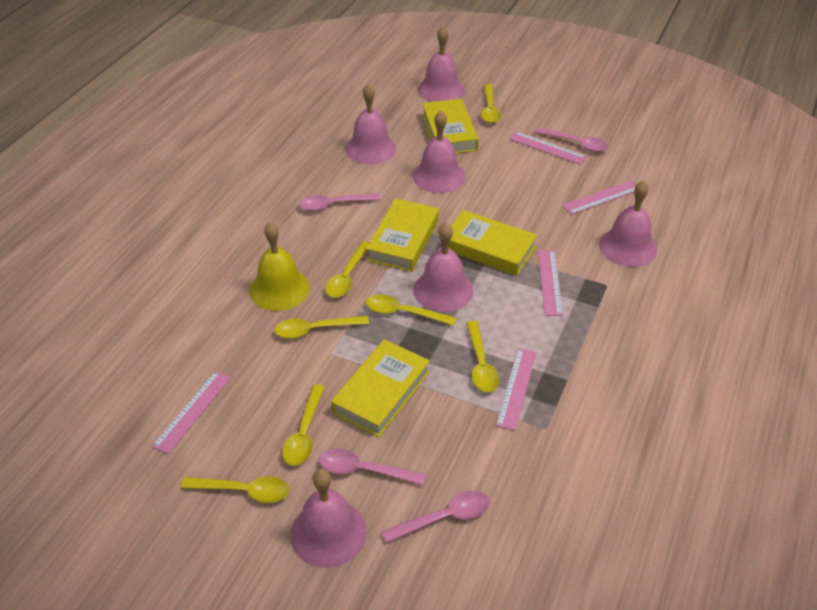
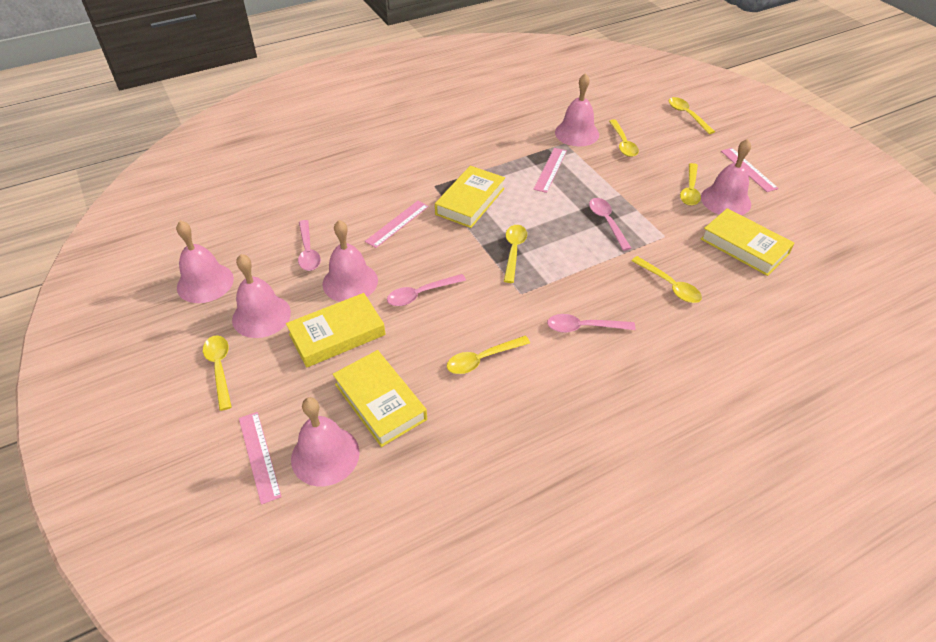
pink ruler: 5 -> 4
yellow bell: 1 -> 0

